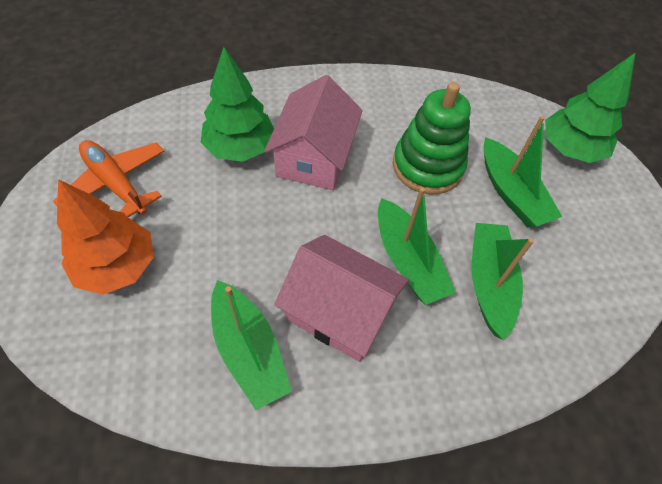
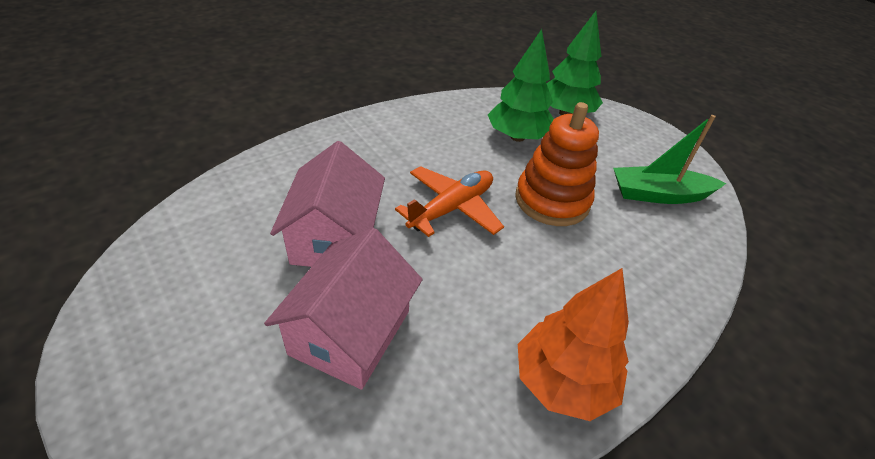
green boat: 4 -> 1
green stacking toy: 1 -> 0
orange stacking toy: 0 -> 1

